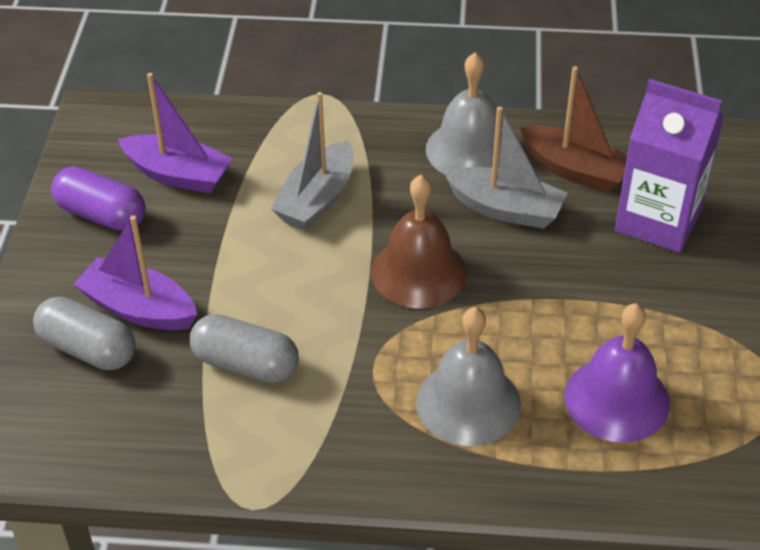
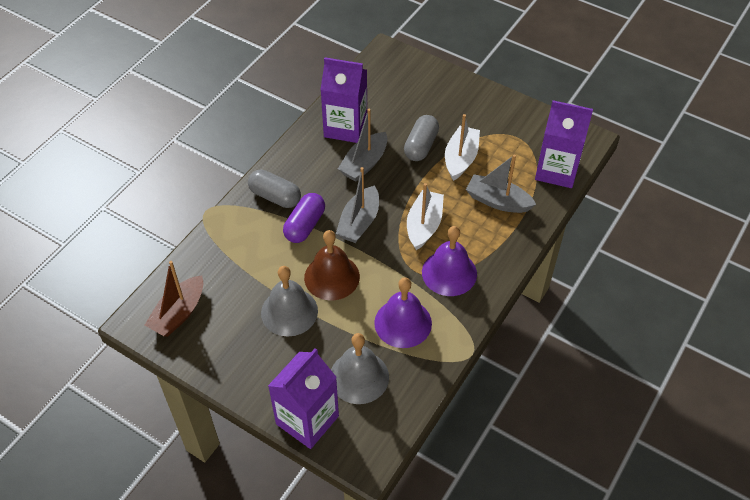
grey boat: 2 -> 3
purple bell: 1 -> 2
purple boat: 2 -> 0
purple carton: 1 -> 3
white boat: 0 -> 2

